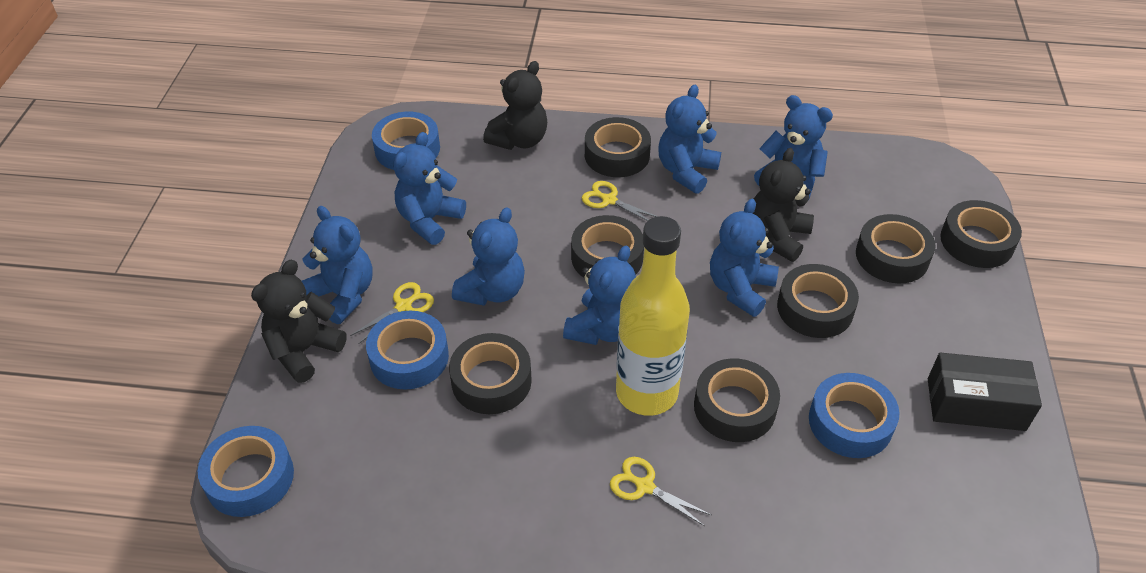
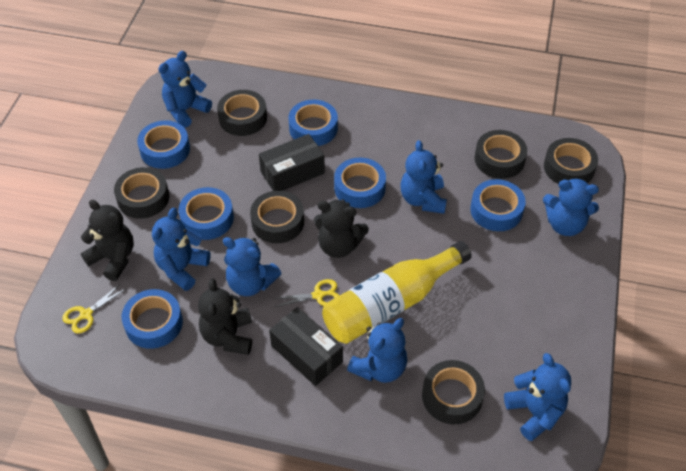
black box: 1 -> 2
black tape: 7 -> 6
blue tape: 4 -> 6
yellow scissors: 3 -> 2

